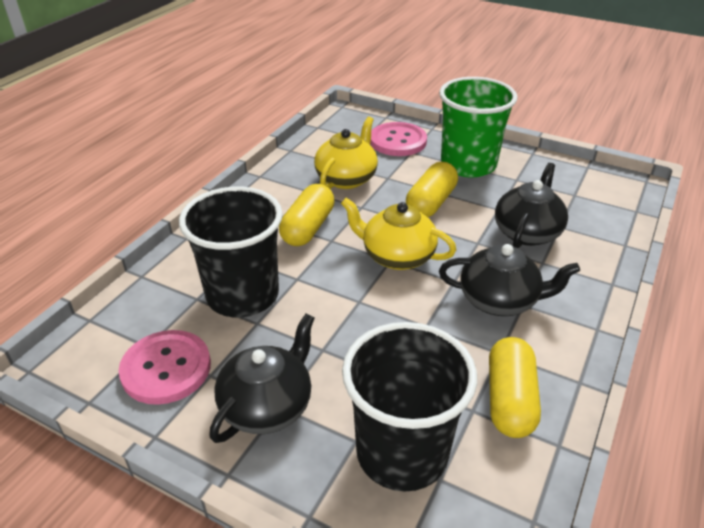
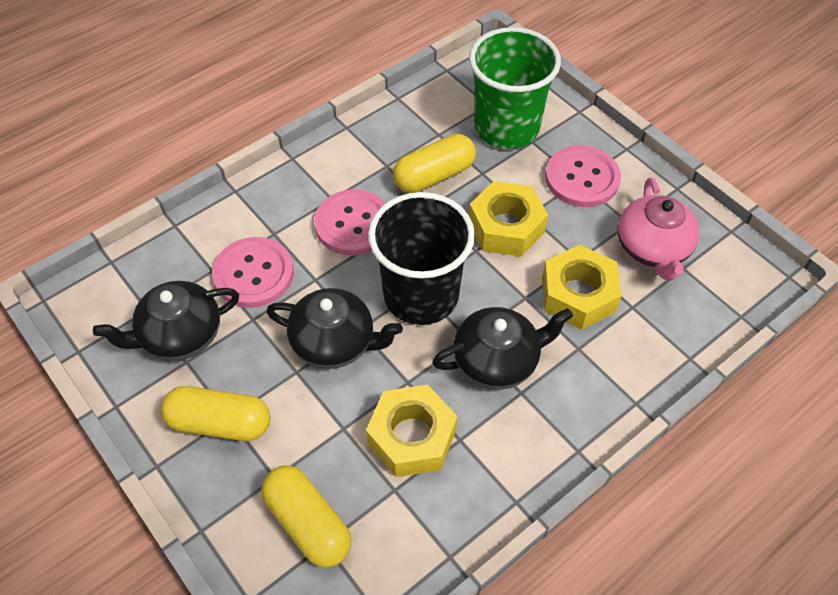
black cup: 2 -> 1
pink button: 2 -> 3
pink teapot: 0 -> 1
yellow nut: 0 -> 3
yellow teapot: 2 -> 0

